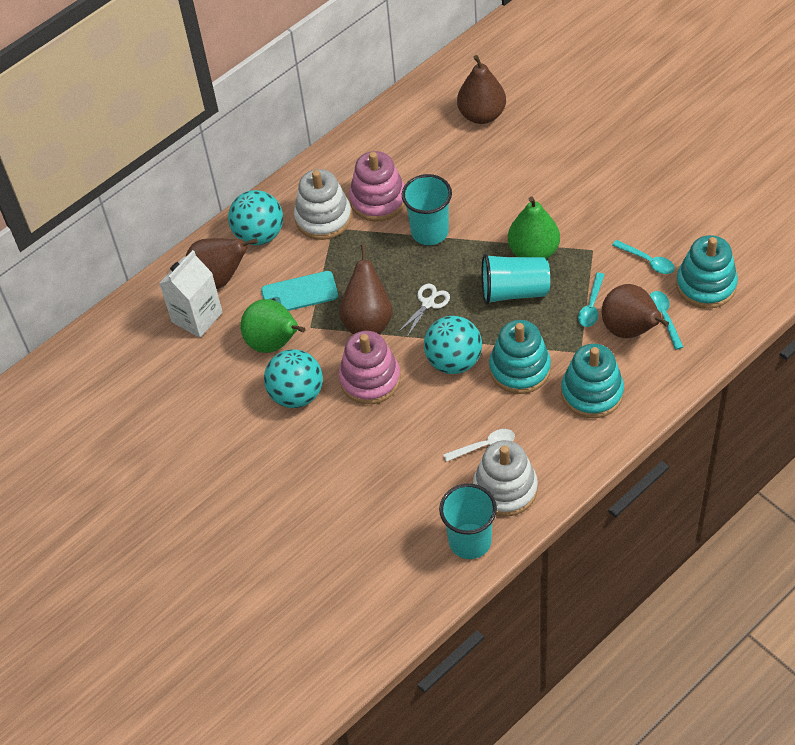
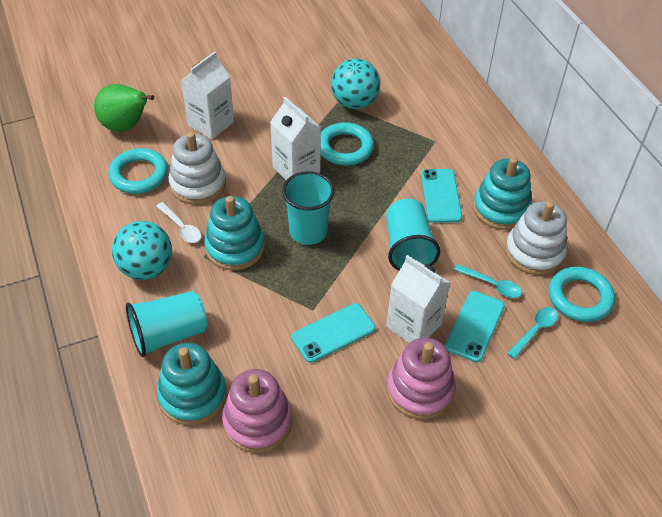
brown pear: 4 -> 0
green pear: 2 -> 1
turquoise ball: 3 -> 2
turquoise phone: 1 -> 3
turquoise ring: 0 -> 3
turquoise spoon: 3 -> 2
white carton: 1 -> 3
white scissors: 1 -> 0

